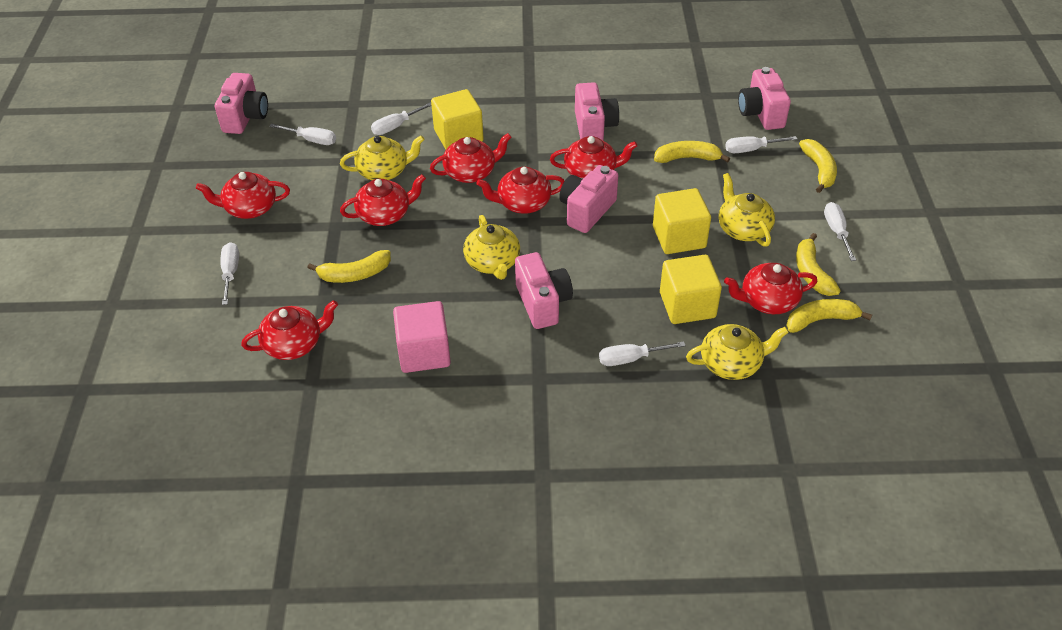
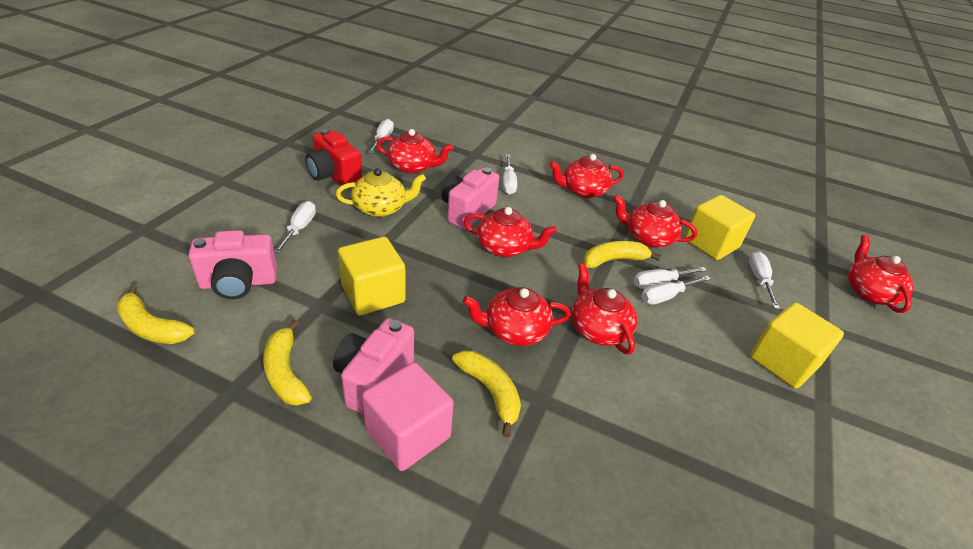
pink camera: 5 -> 3
red camera: 0 -> 1
yellow banana: 5 -> 4
yellow teapot: 4 -> 1

